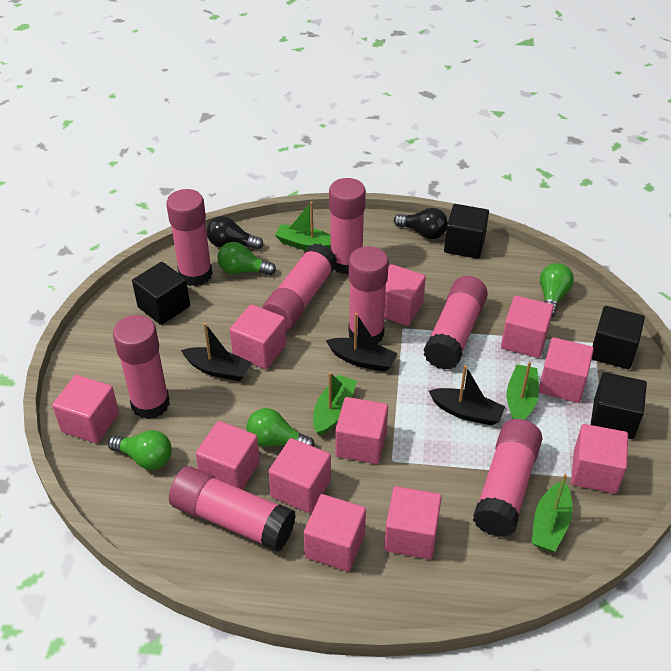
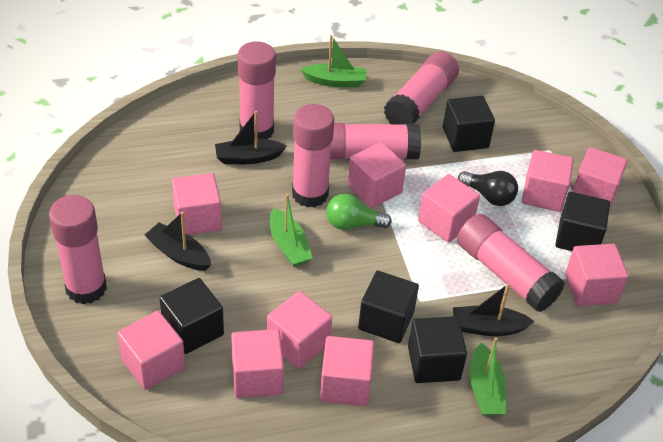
black cube: 4 -> 5
black light bulb: 2 -> 1
green boat: 4 -> 3
green light bulb: 4 -> 1
pink cube: 11 -> 10
pink glue stick: 8 -> 6

